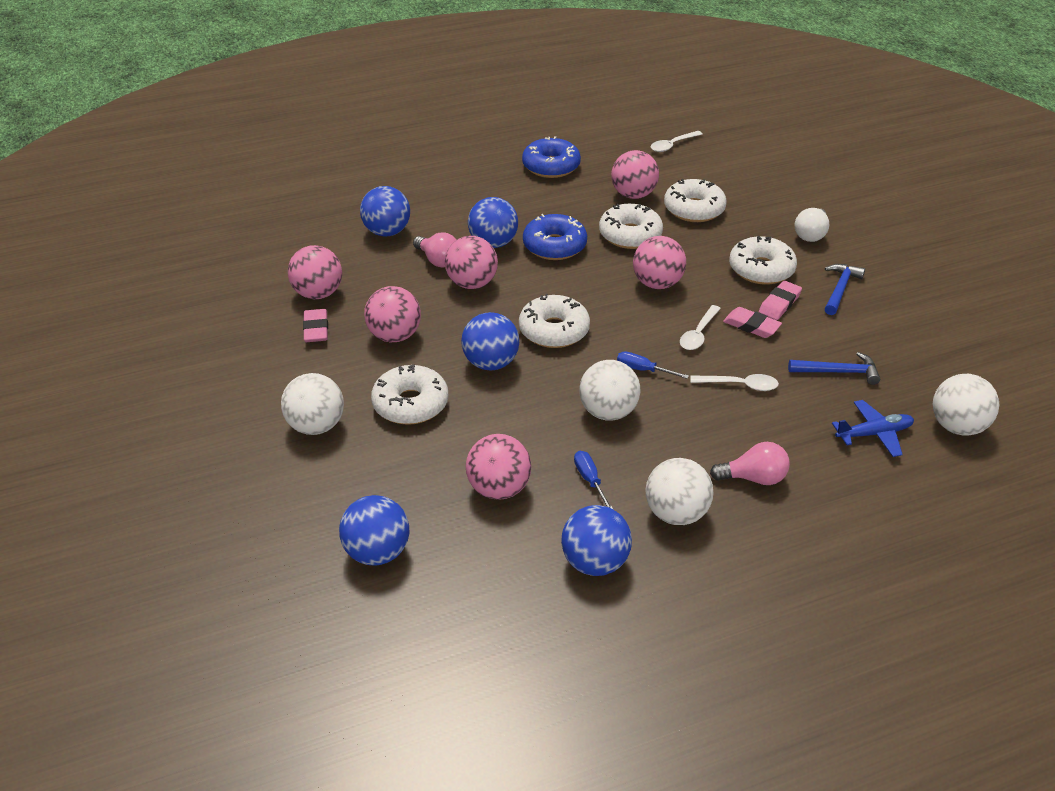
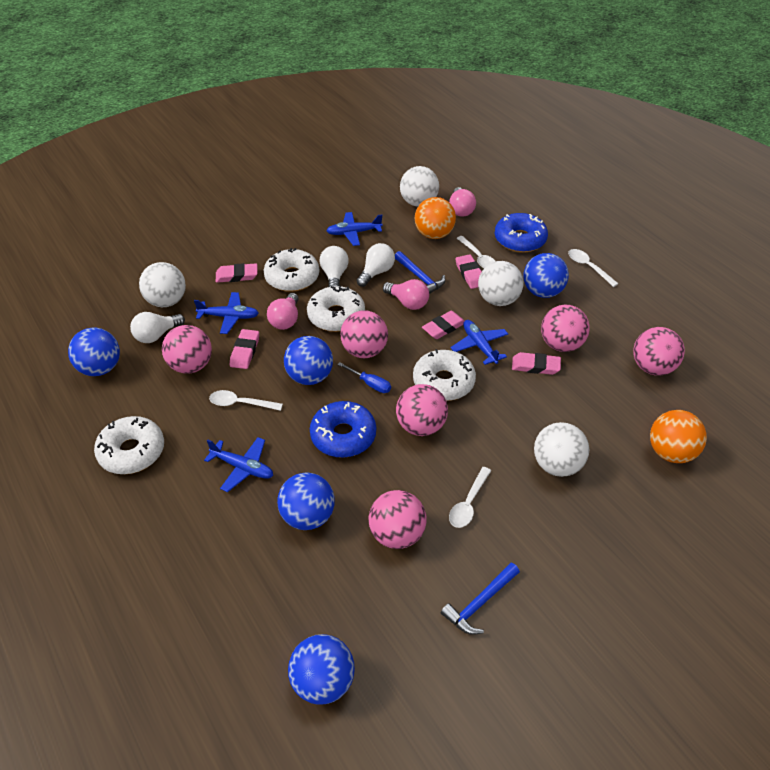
blue plane: 1 -> 4
blue screwdriver: 2 -> 1
orange ball: 0 -> 2
pink eraser: 3 -> 5
pink light bulb: 2 -> 3
white donut: 5 -> 4
white light bulb: 1 -> 3
white spoon: 3 -> 4

